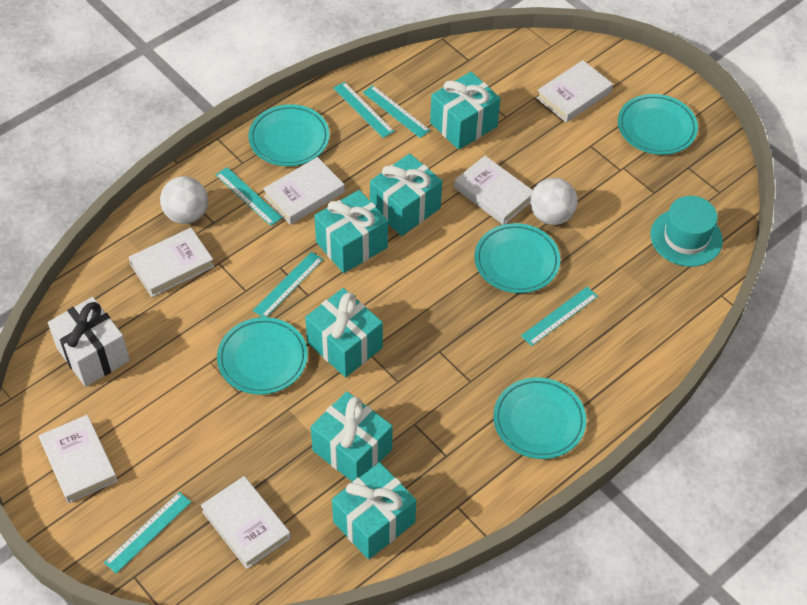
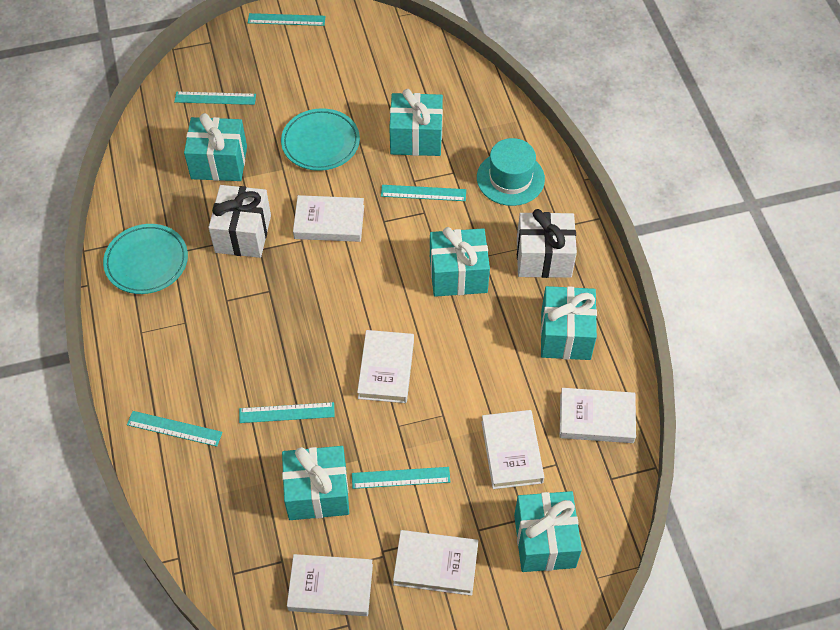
turquoise plate: 5 -> 2
white ball: 2 -> 0
white gift: 1 -> 2

